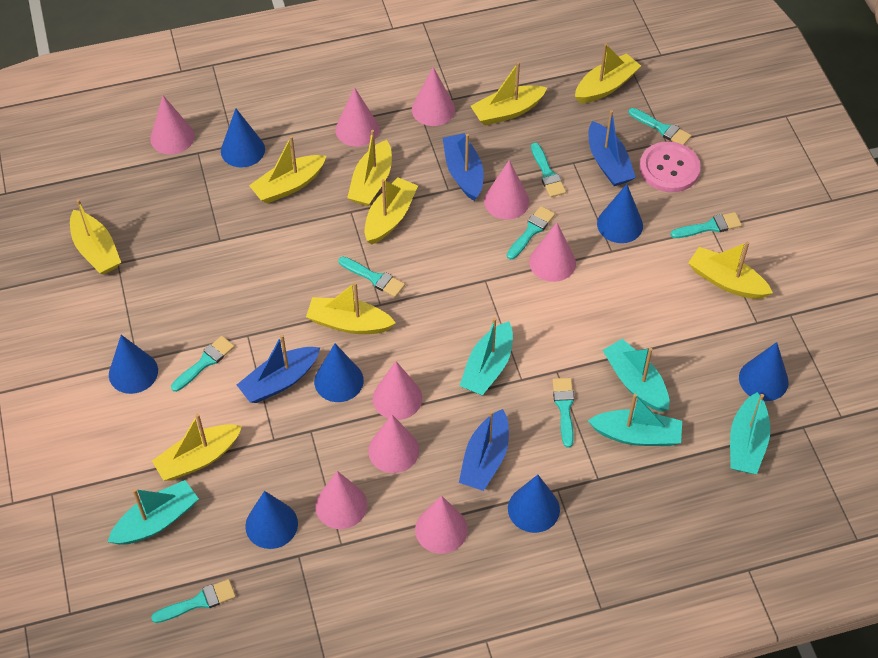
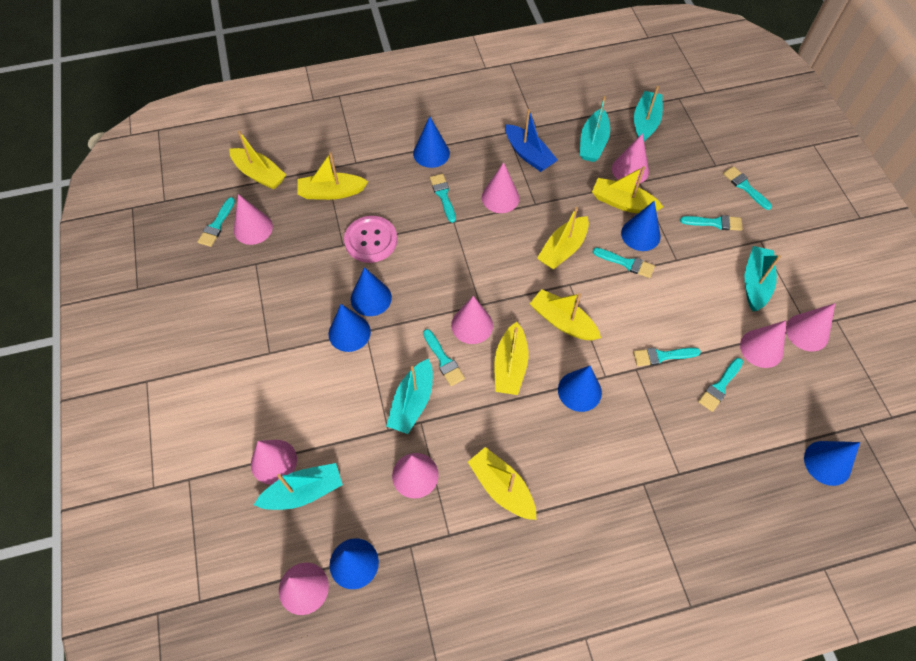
blue boat: 4 -> 1
yellow boat: 9 -> 7

